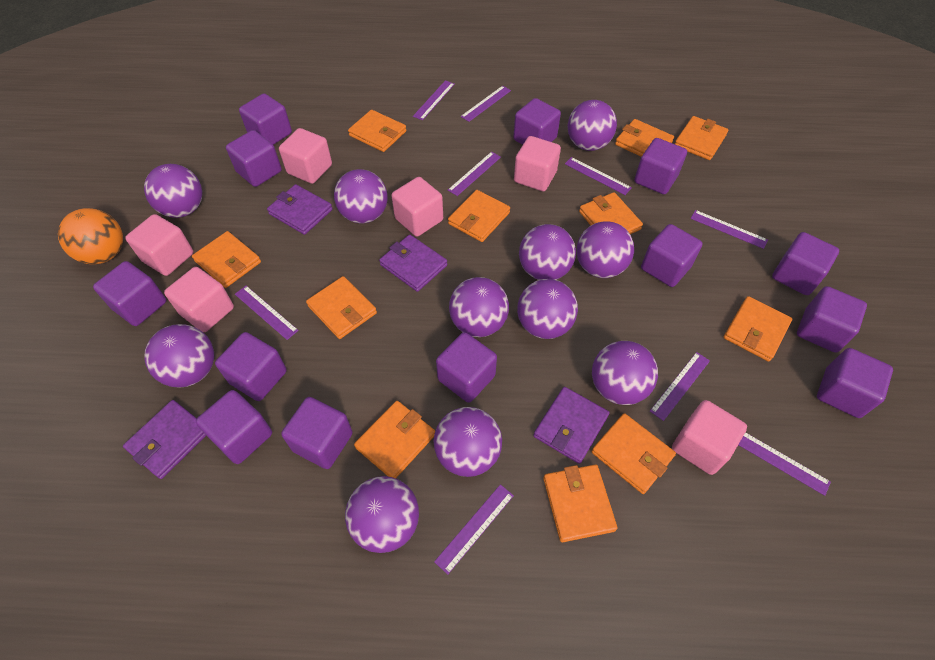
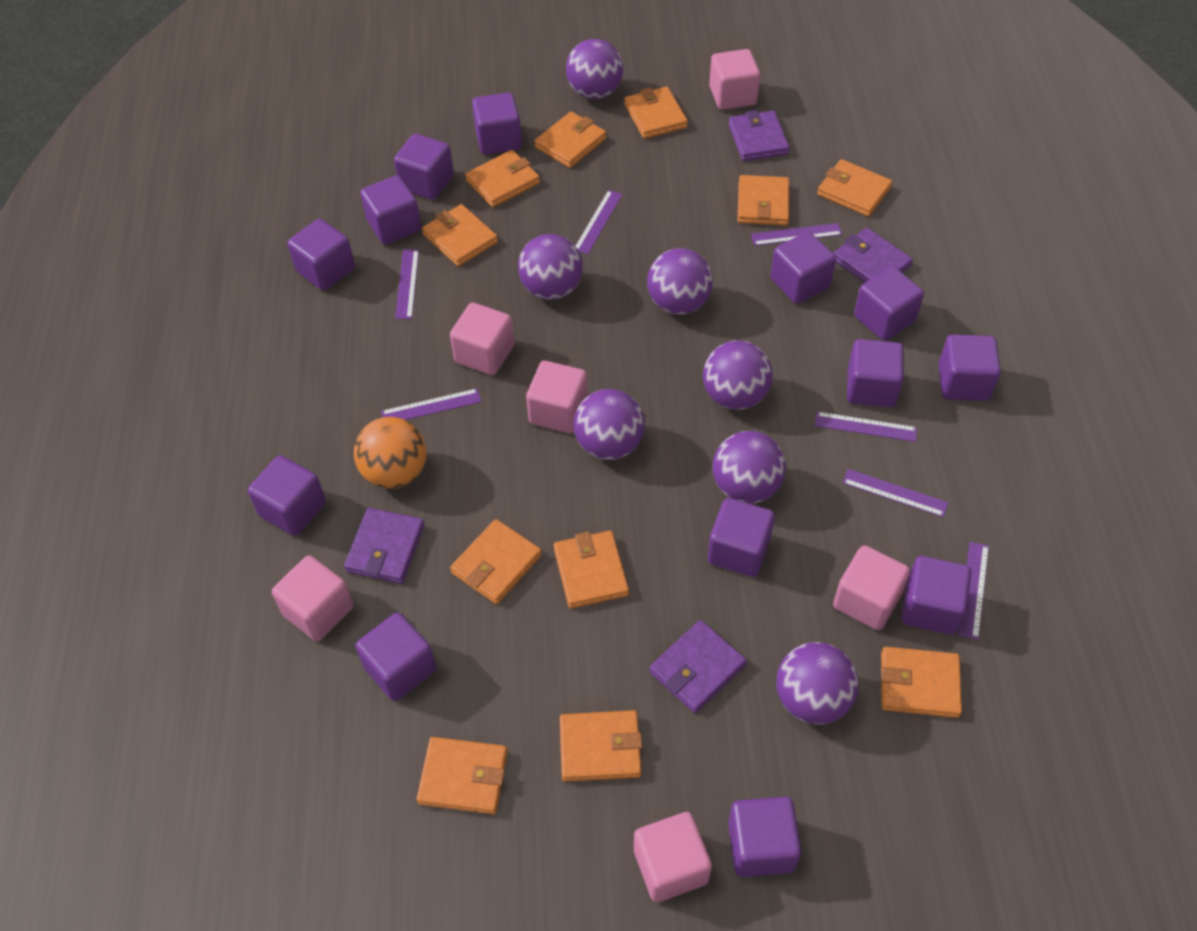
purple ball: 11 -> 7
purple ruler: 9 -> 7

